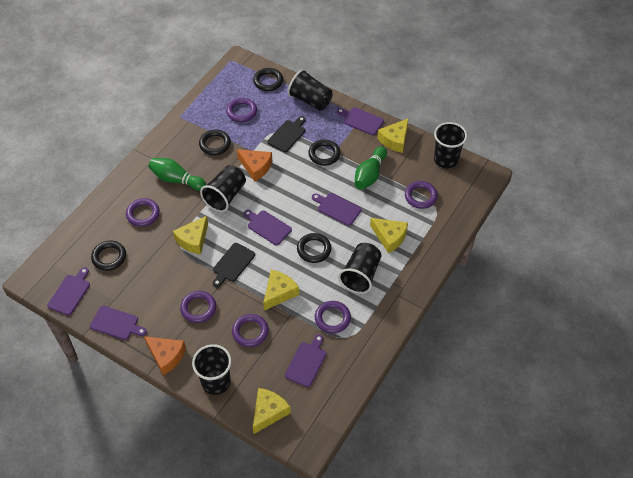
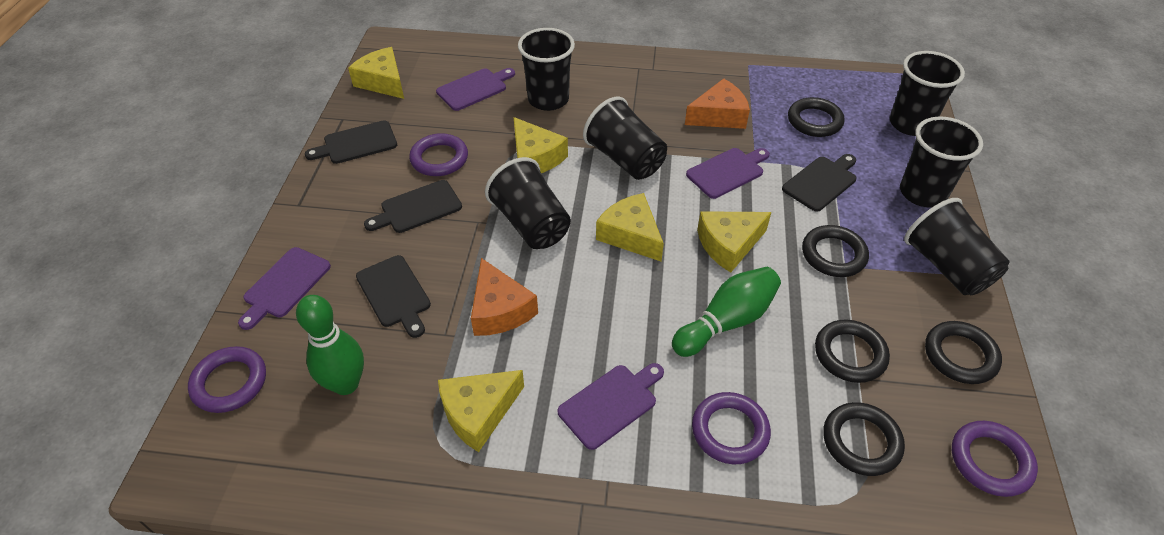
black cup: 5 -> 6
black cutting board: 2 -> 4
purple cutting board: 6 -> 4
purple ring: 6 -> 4

